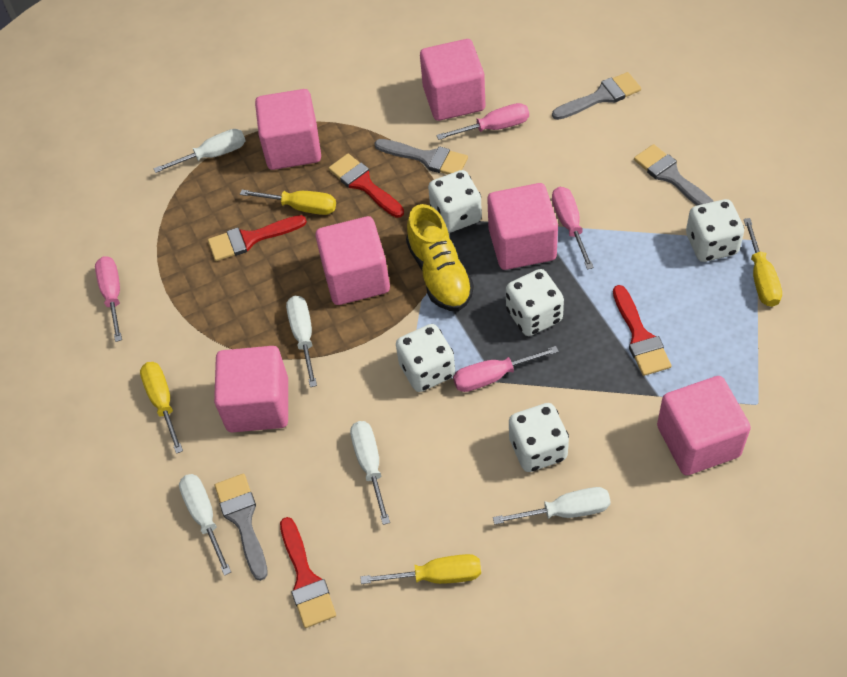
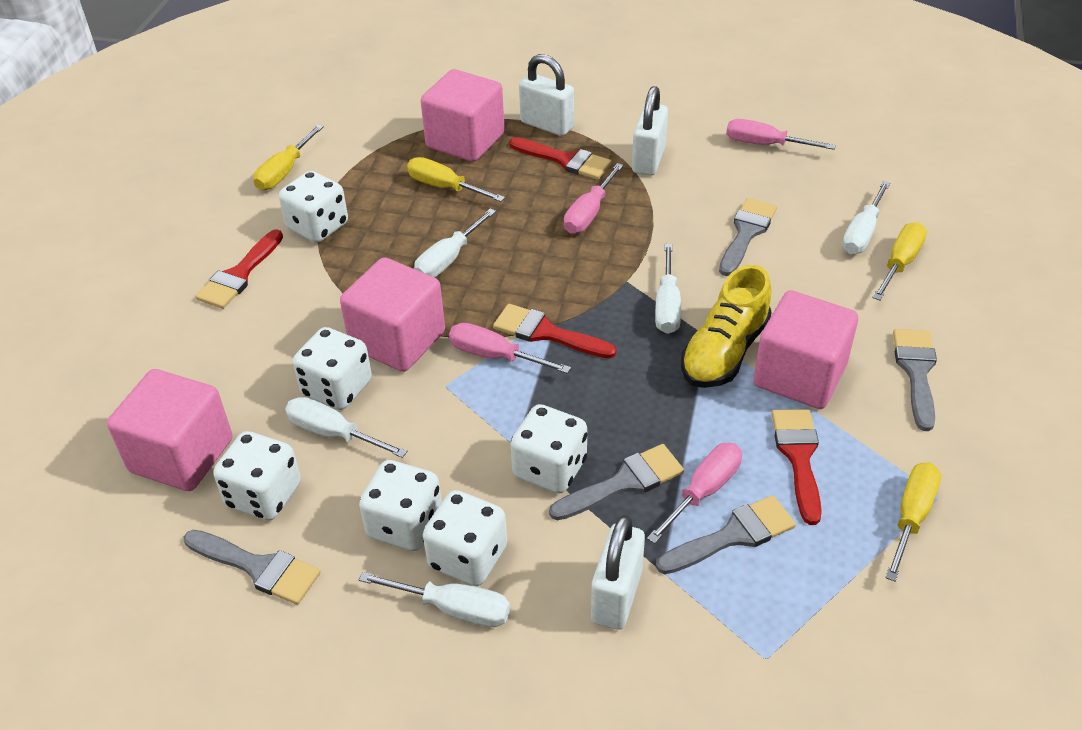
grey brush: 4 -> 5
pink cube: 6 -> 4
white dice: 5 -> 6
white padlock: 0 -> 3

